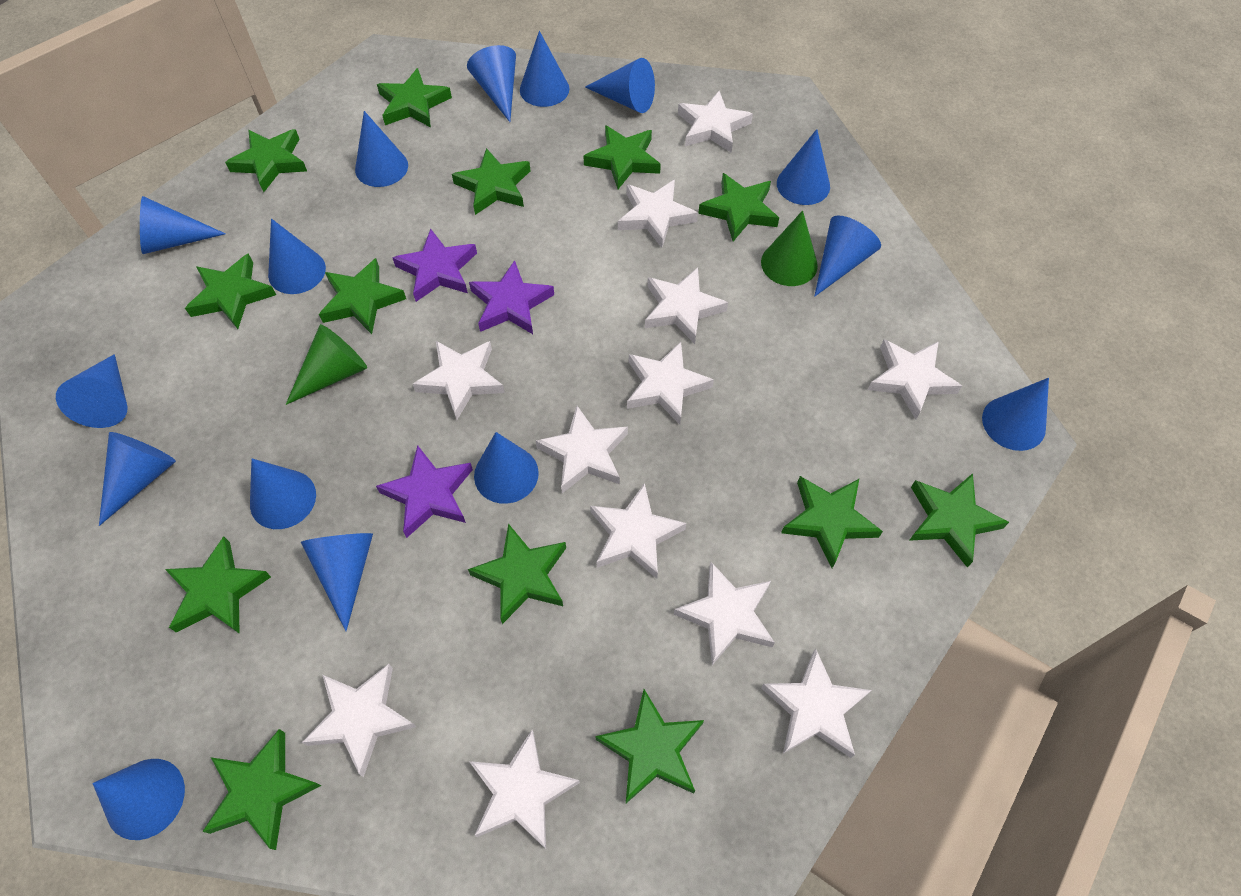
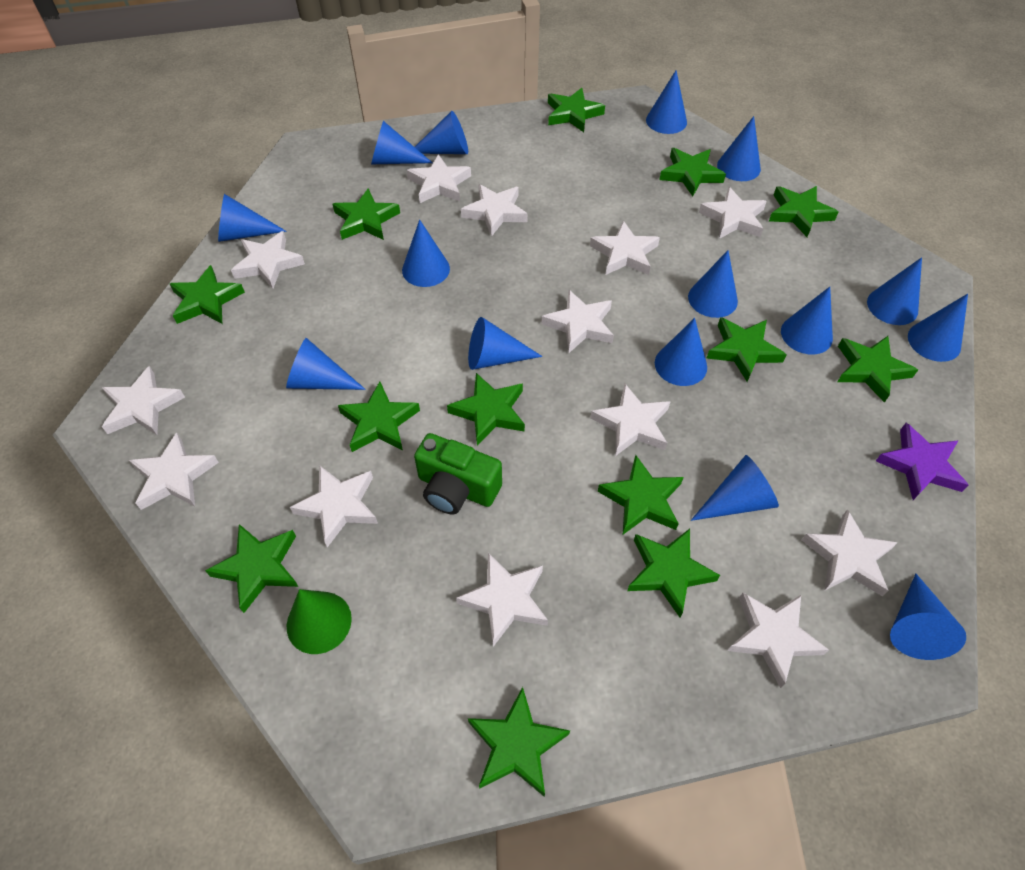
green camera: 0 -> 1
green cone: 2 -> 1
purple star: 3 -> 1
white star: 12 -> 13

